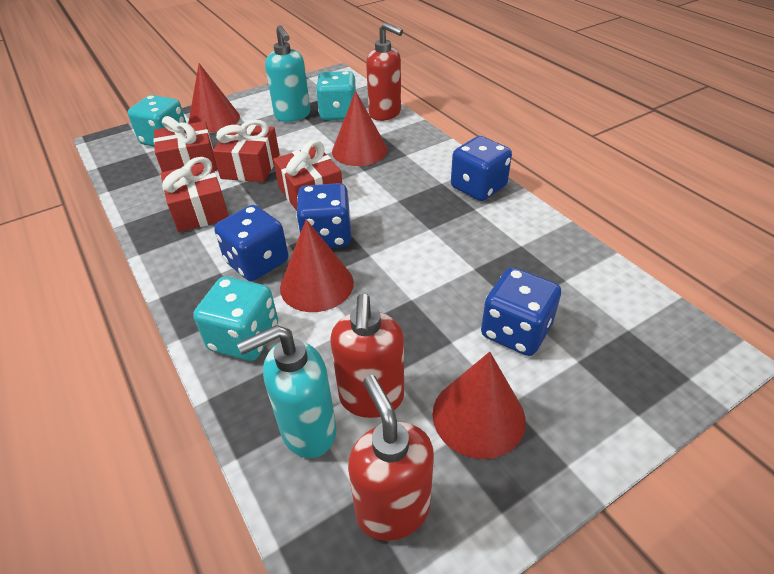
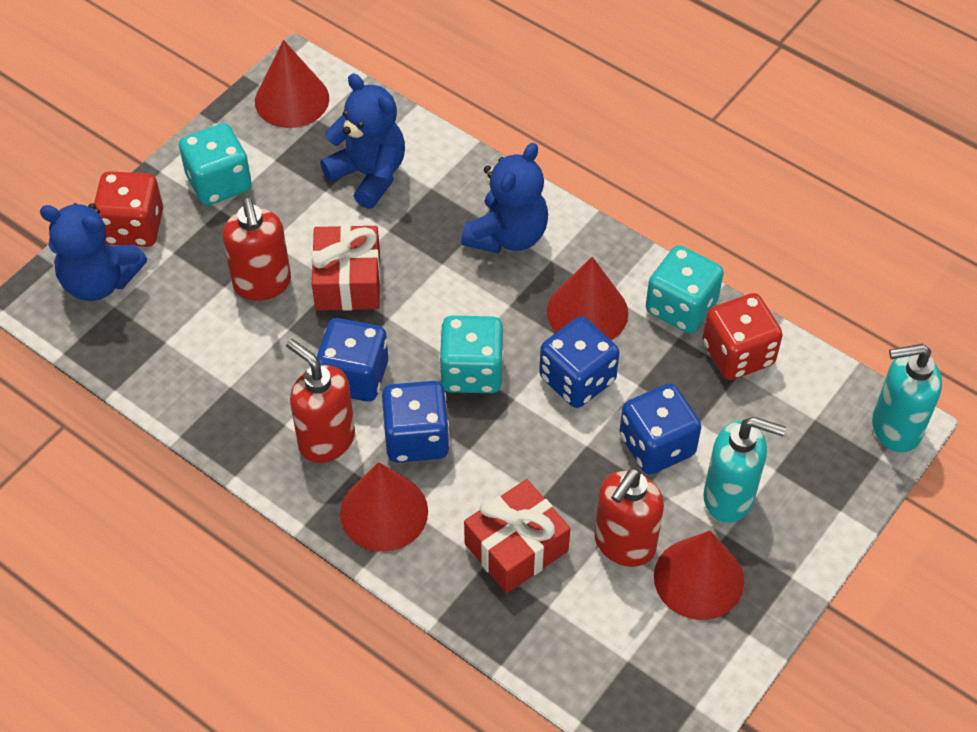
blue teddy bear: 0 -> 3
red dice: 0 -> 2
red gift: 4 -> 2

